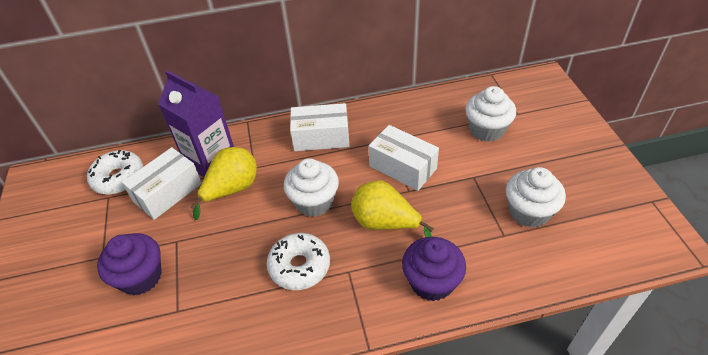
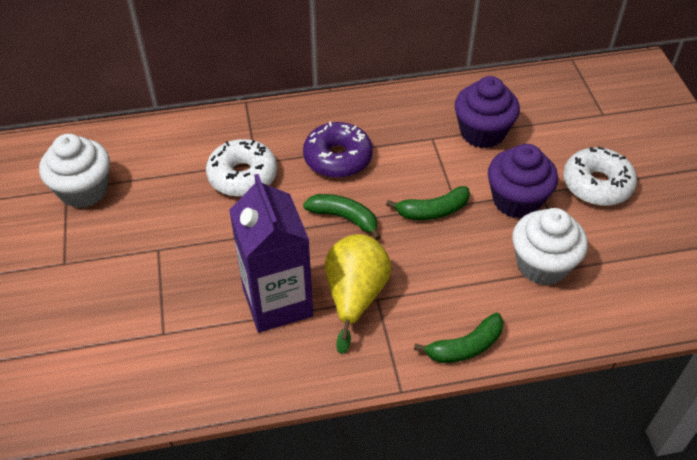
green banana: 0 -> 3
purple donut: 0 -> 1
white box: 3 -> 0
white cupcake: 3 -> 2
yellow pear: 2 -> 1

